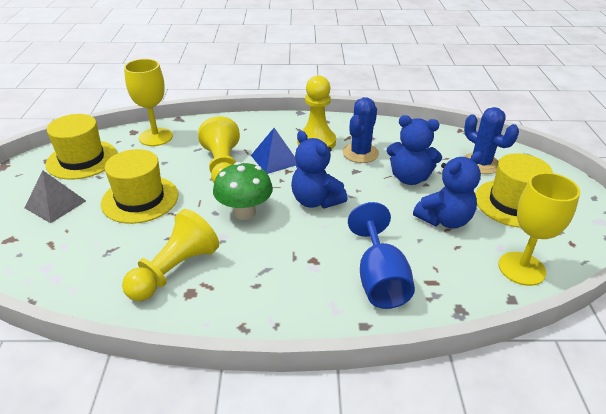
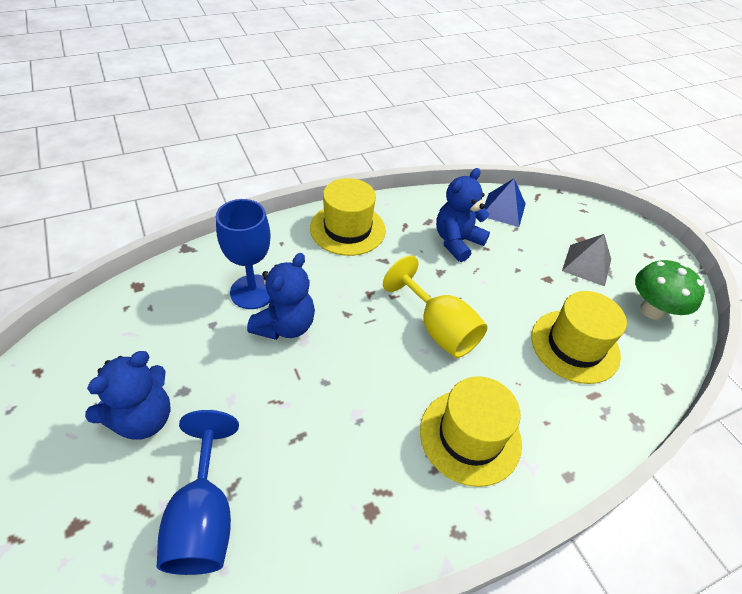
blue cactus: 2 -> 0
blue goblet: 1 -> 2
yellow goblet: 2 -> 1
yellow pawn: 3 -> 0

